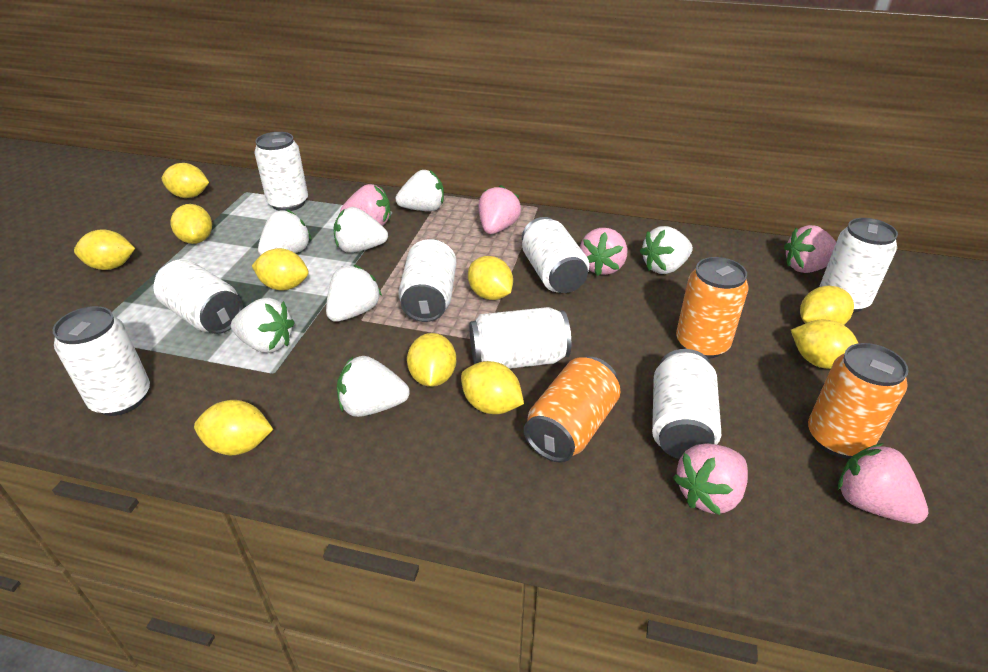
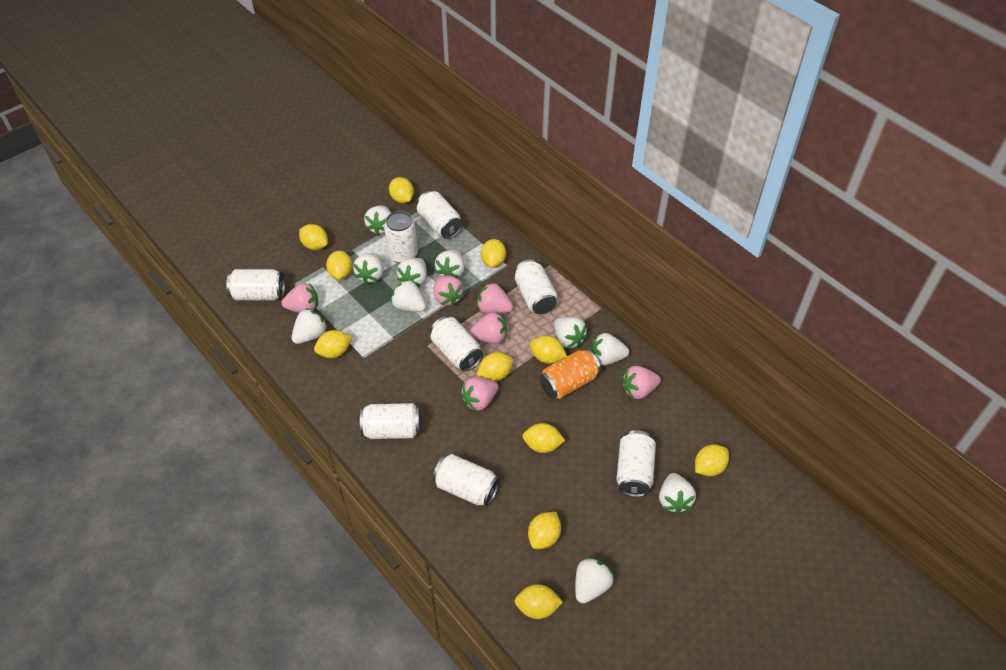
orange can: 3 -> 1
white strawberry: 7 -> 10
yellow lemon: 10 -> 11

